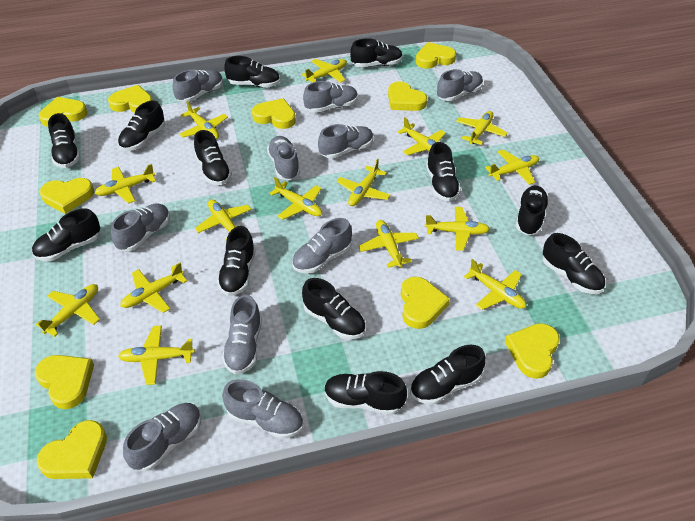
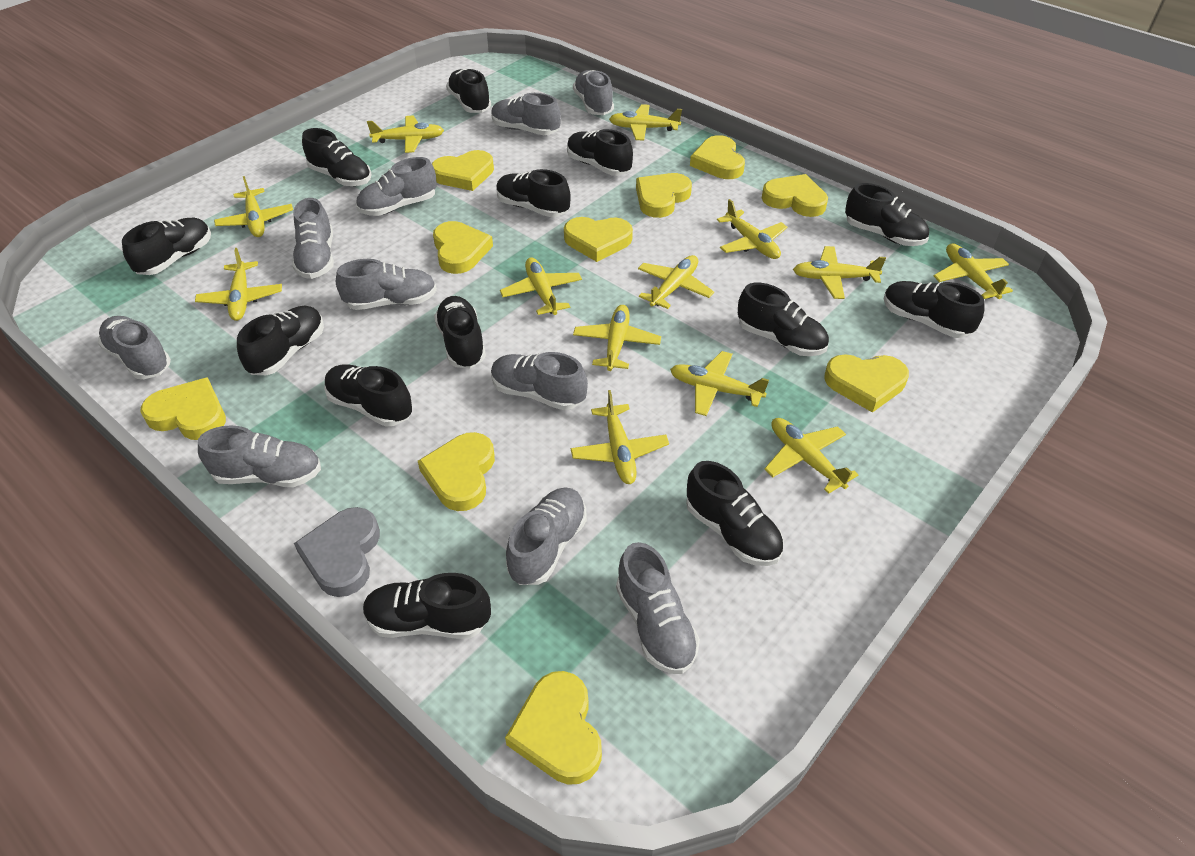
grey heart: 0 -> 1
yellow plane: 15 -> 13

